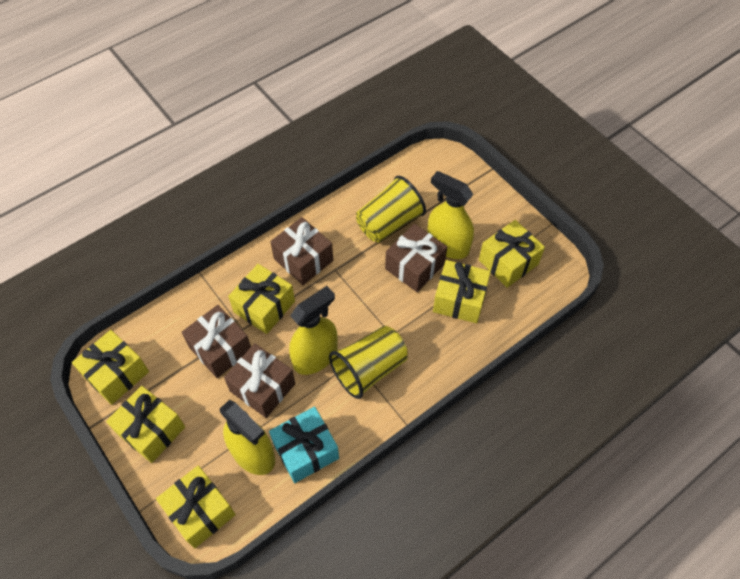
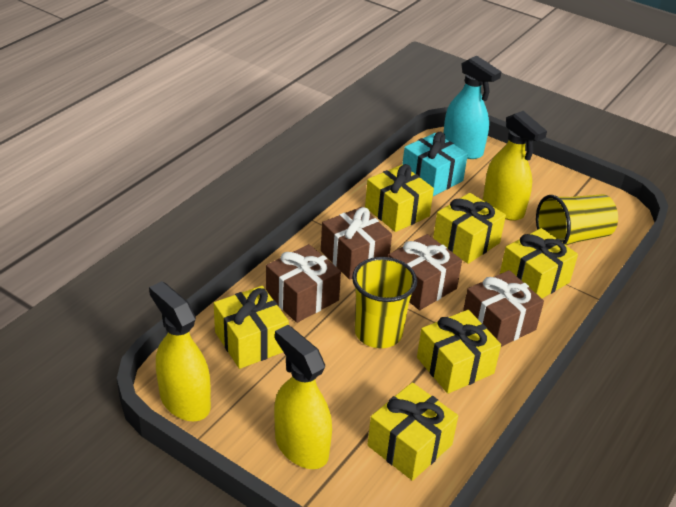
turquoise spray bottle: 0 -> 1

